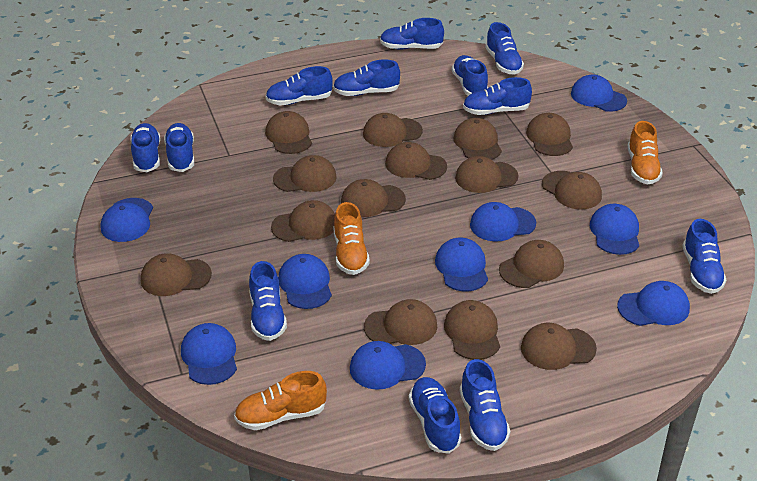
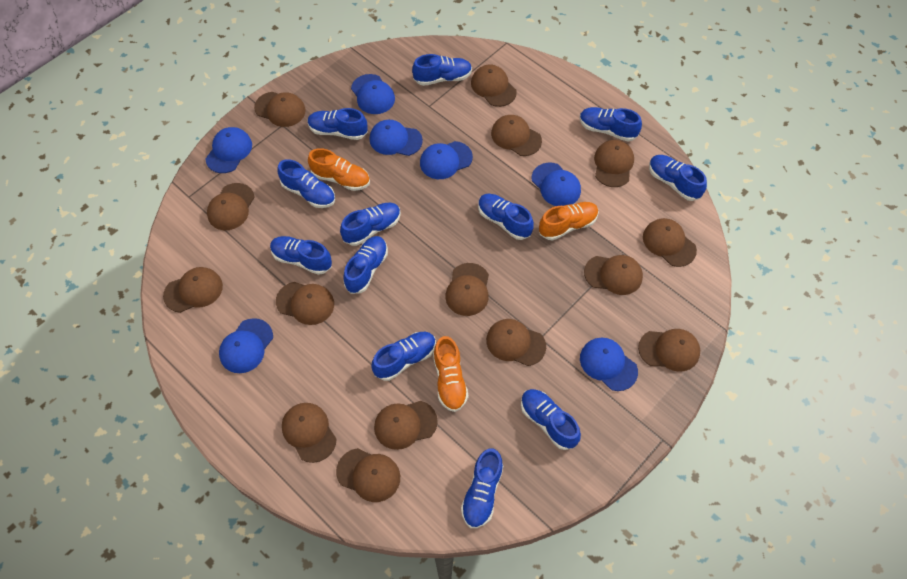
blue cap: 9 -> 7

